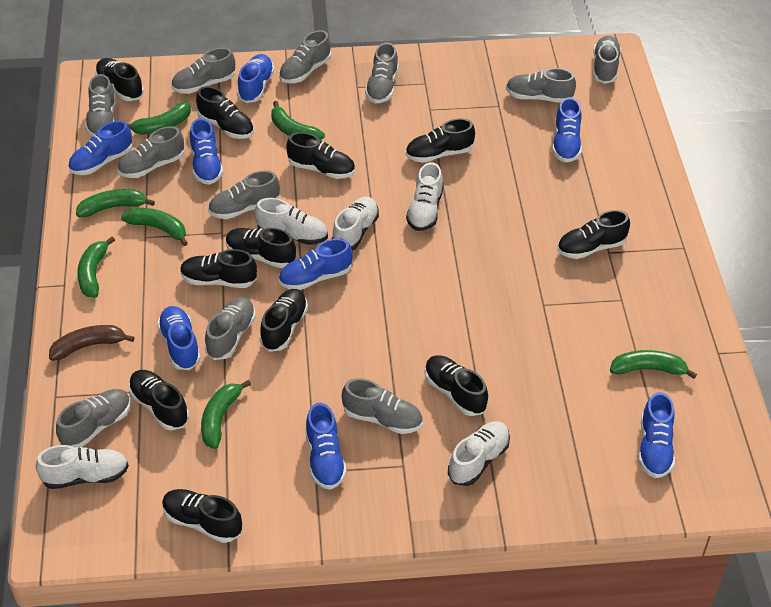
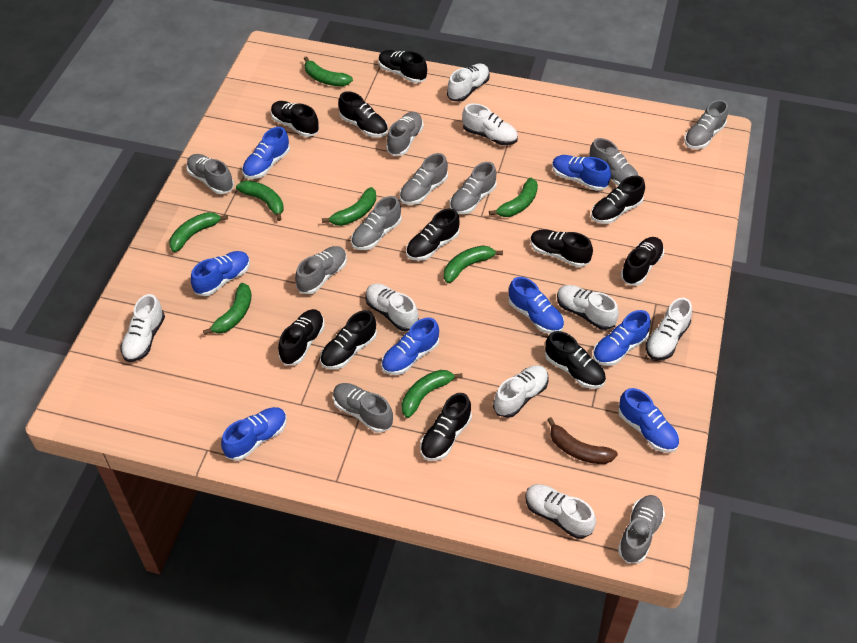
green banana: 7 -> 8
grey shoe: 11 -> 10
white shoe: 5 -> 8

